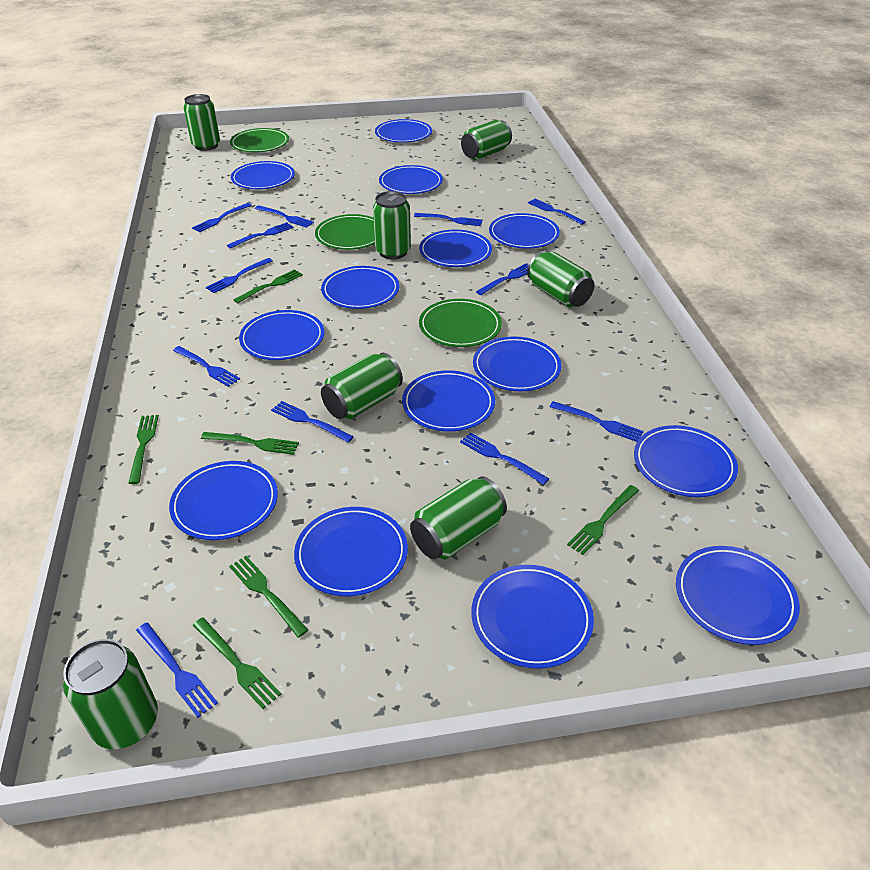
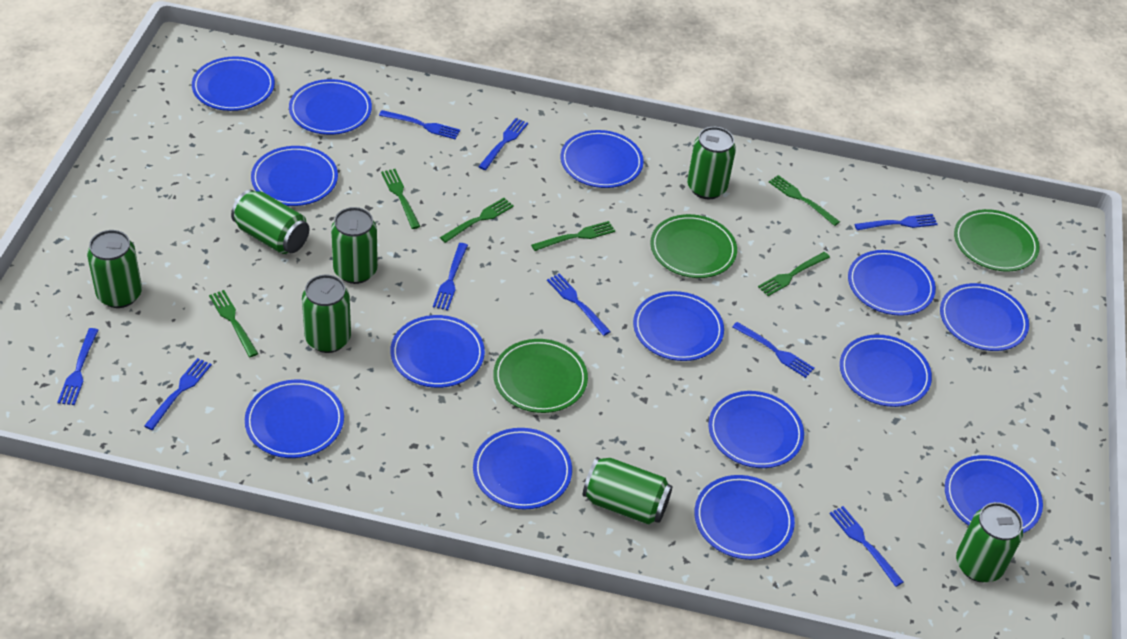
blue fork: 12 -> 9

